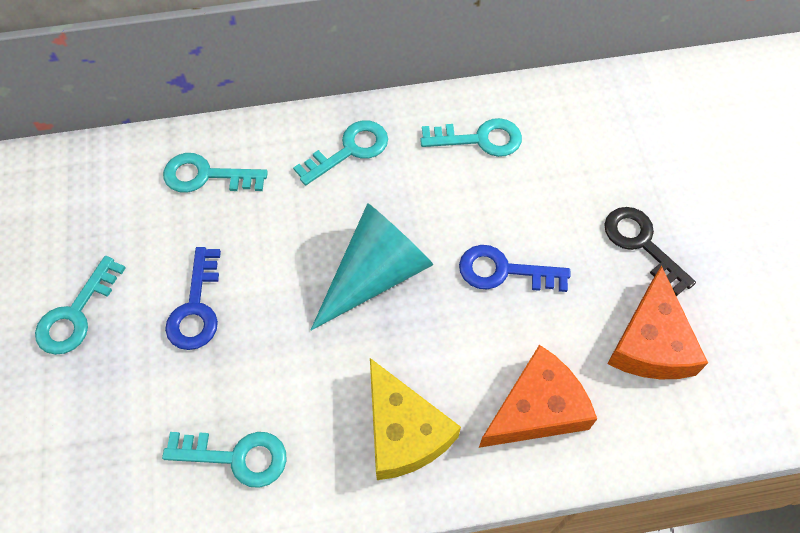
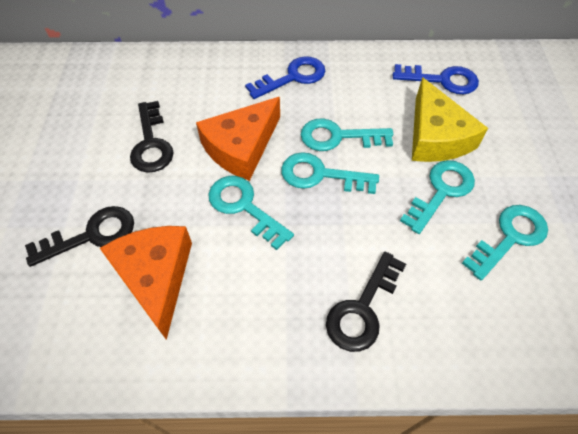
black key: 1 -> 3
turquoise cone: 1 -> 0

